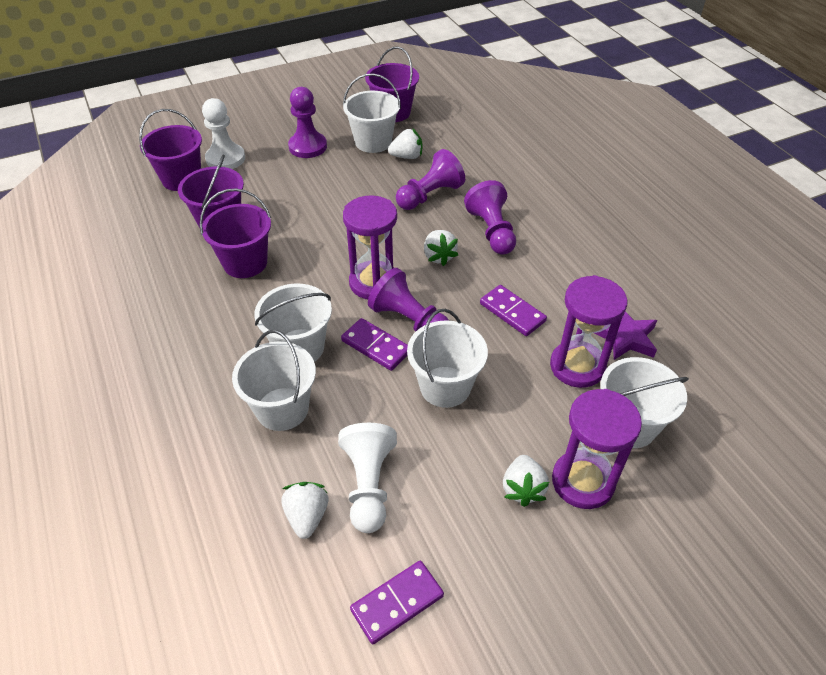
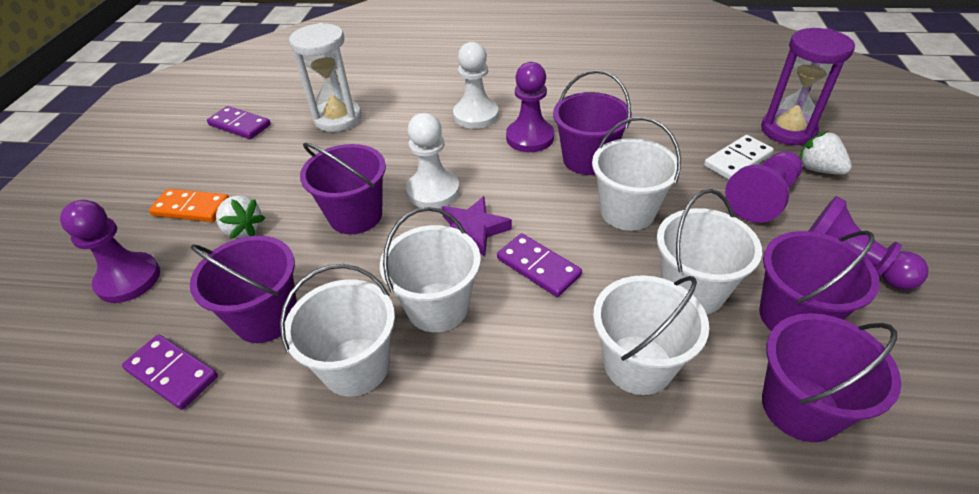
orange domino: 0 -> 1
purple bucket: 4 -> 5
purple hourglass: 3 -> 1
white domino: 0 -> 1
white hourglass: 0 -> 1
white strawberry: 4 -> 2

